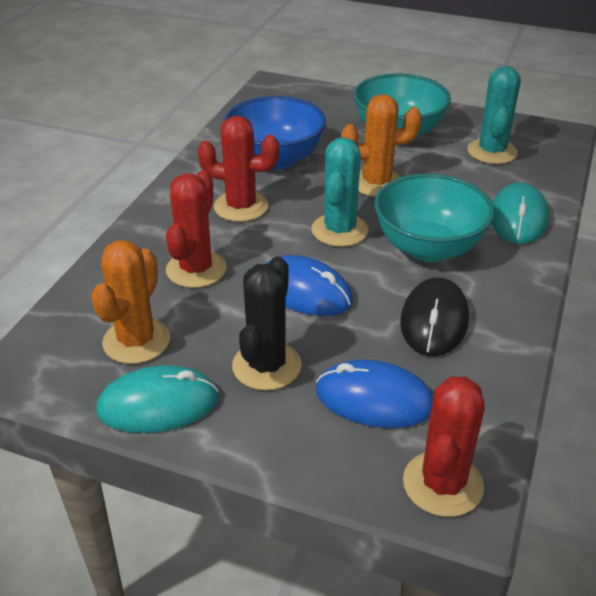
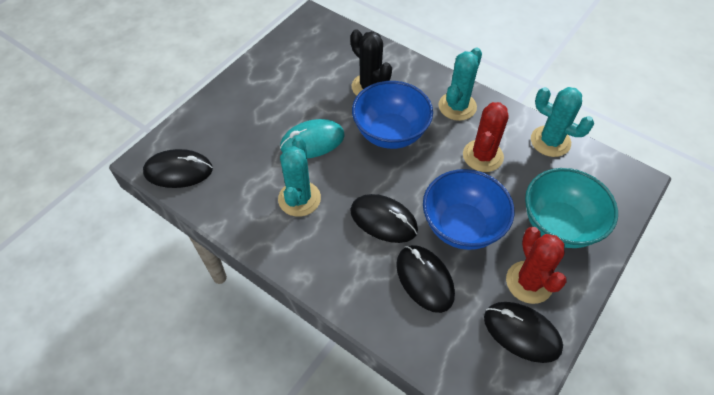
black mouse: 1 -> 4
blue bowl: 1 -> 2
blue mouse: 2 -> 0
orange cactus: 2 -> 0
red cactus: 3 -> 2
turquoise bowl: 2 -> 1
turquoise cactus: 2 -> 3
turquoise mouse: 2 -> 1

